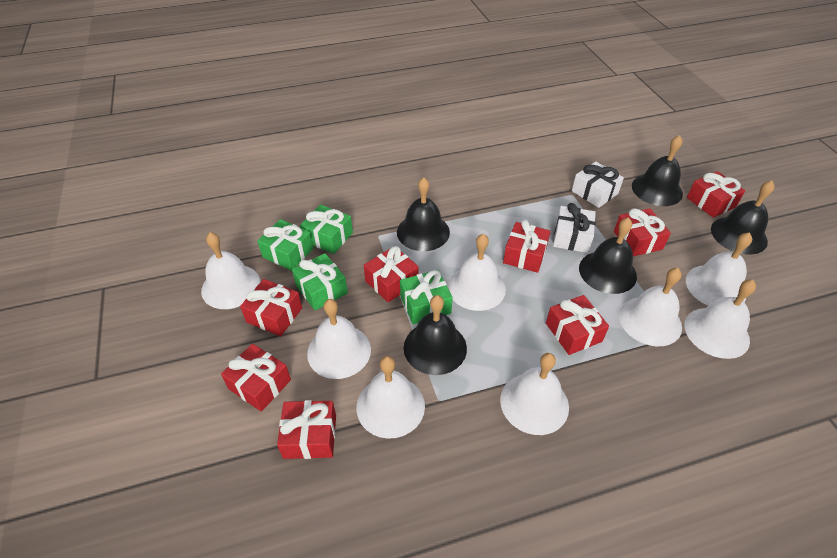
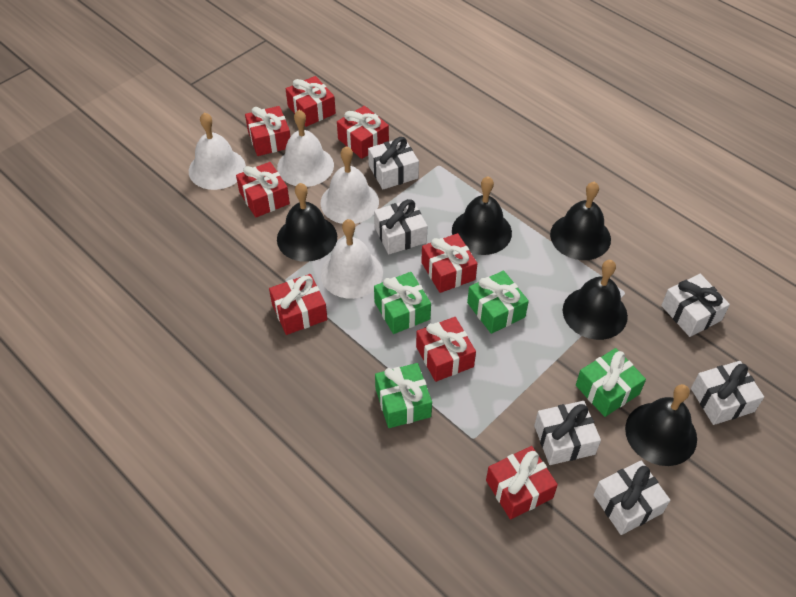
white bell: 8 -> 4
white gift: 2 -> 6

